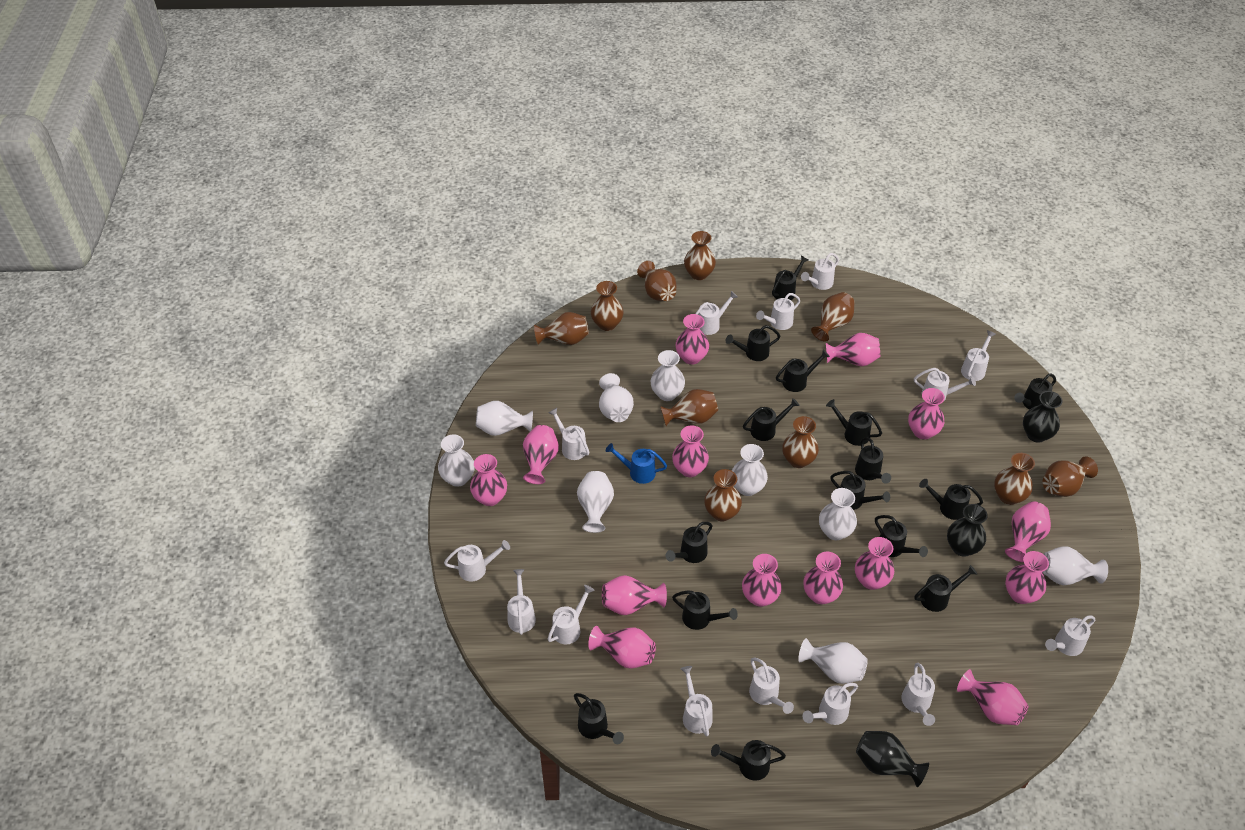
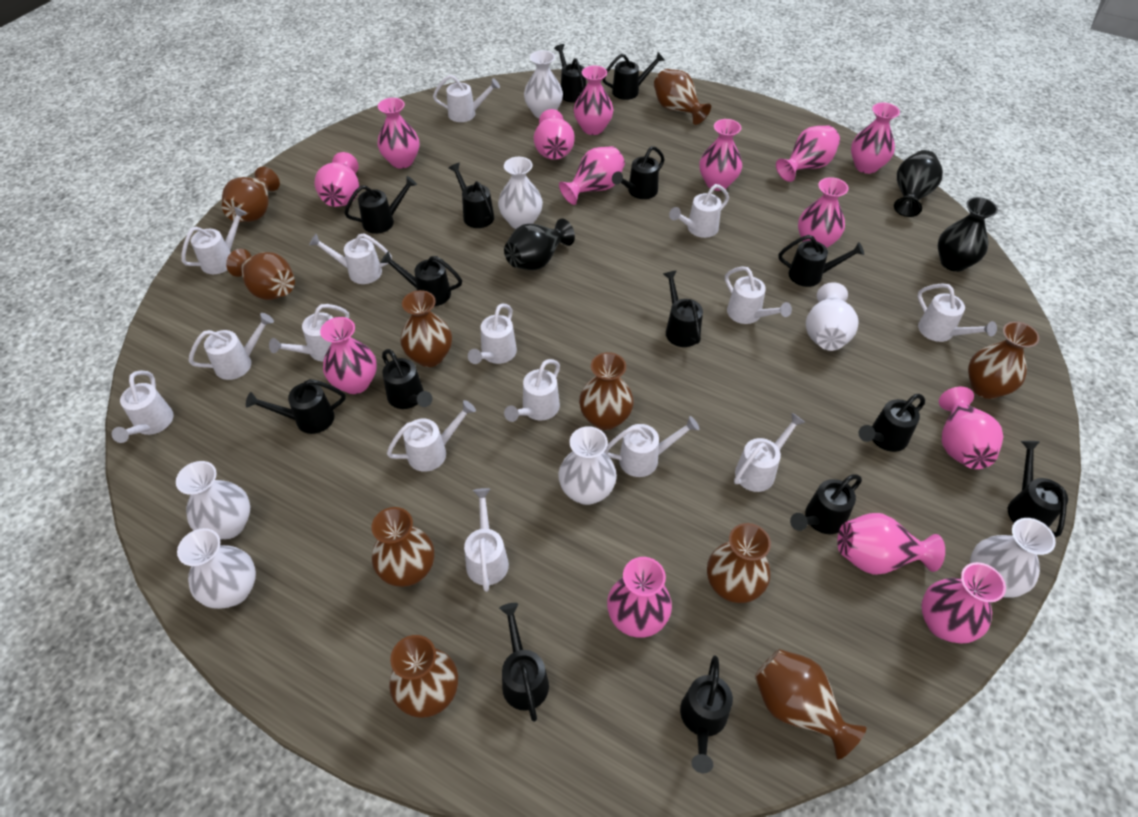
blue watering can: 1 -> 0
white vase: 9 -> 7
white watering can: 14 -> 15

